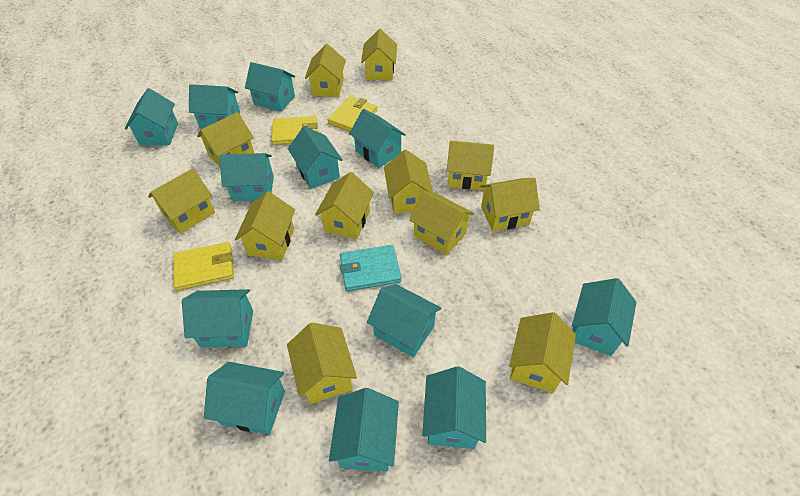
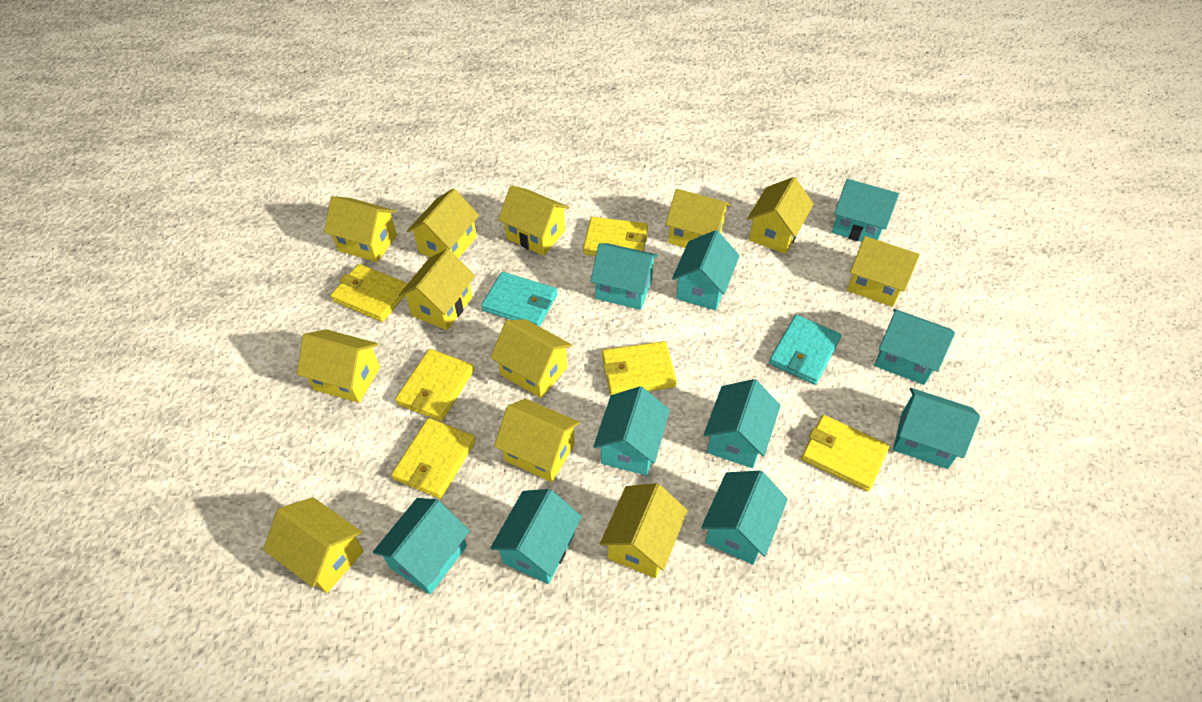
turquoise house: 12 -> 10
turquoise wallet: 1 -> 2
yellow wallet: 3 -> 6

